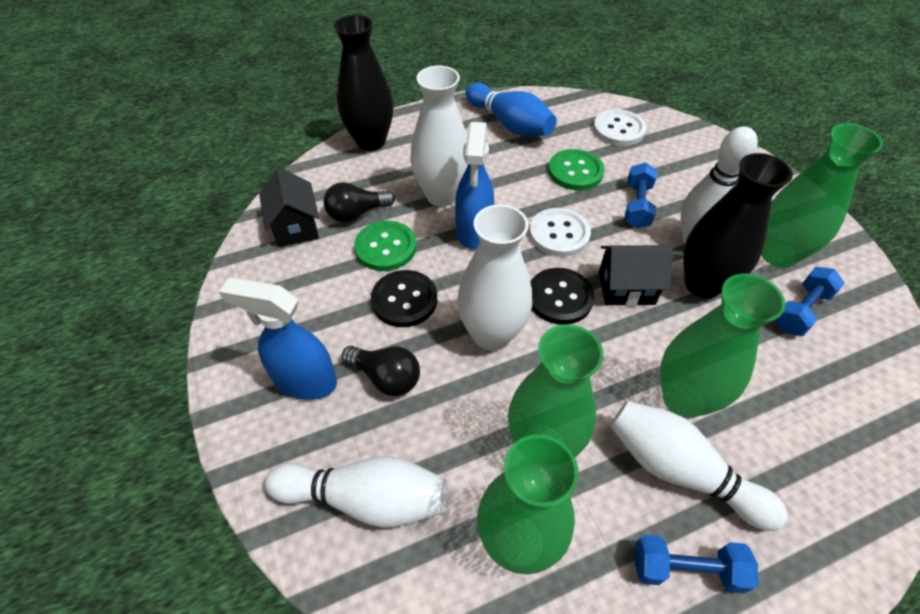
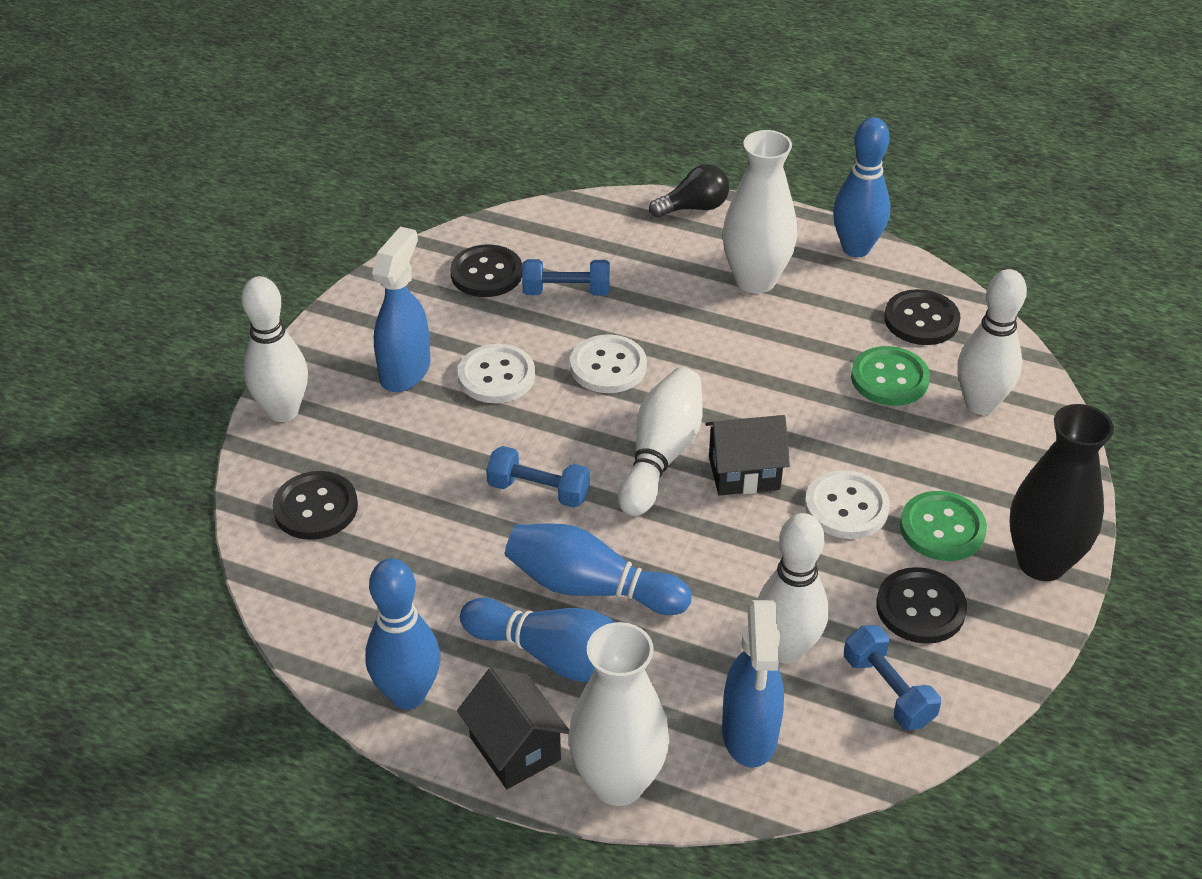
black button: 2 -> 4
black light bulb: 2 -> 1
black vase: 2 -> 1
blue bowling pin: 1 -> 4
green vase: 4 -> 0
white bowling pin: 3 -> 4
white button: 2 -> 3

